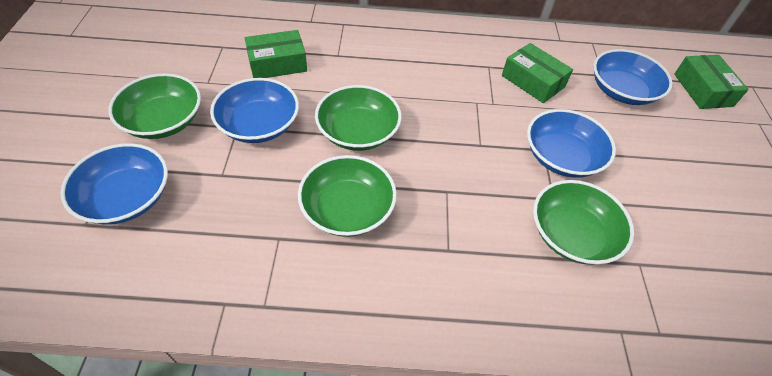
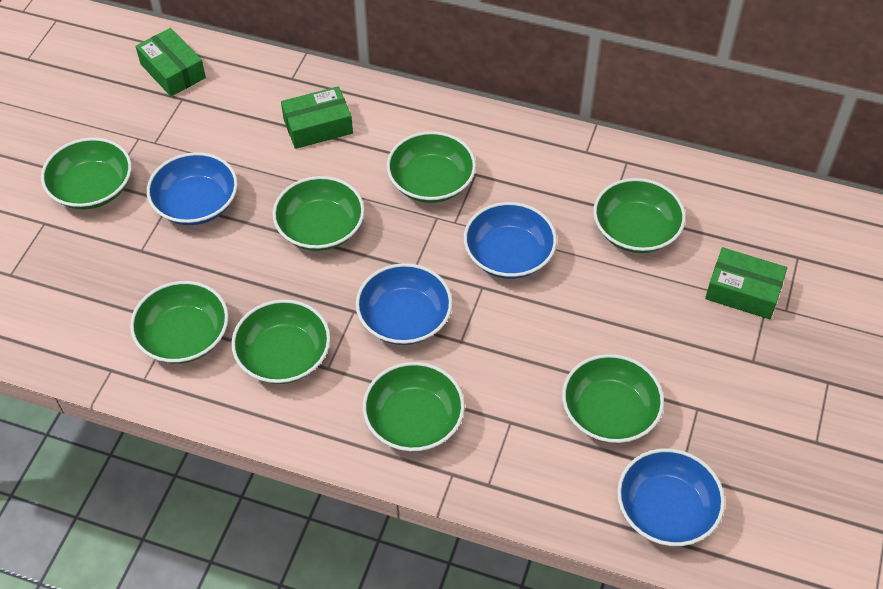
green bowl: 4 -> 8

